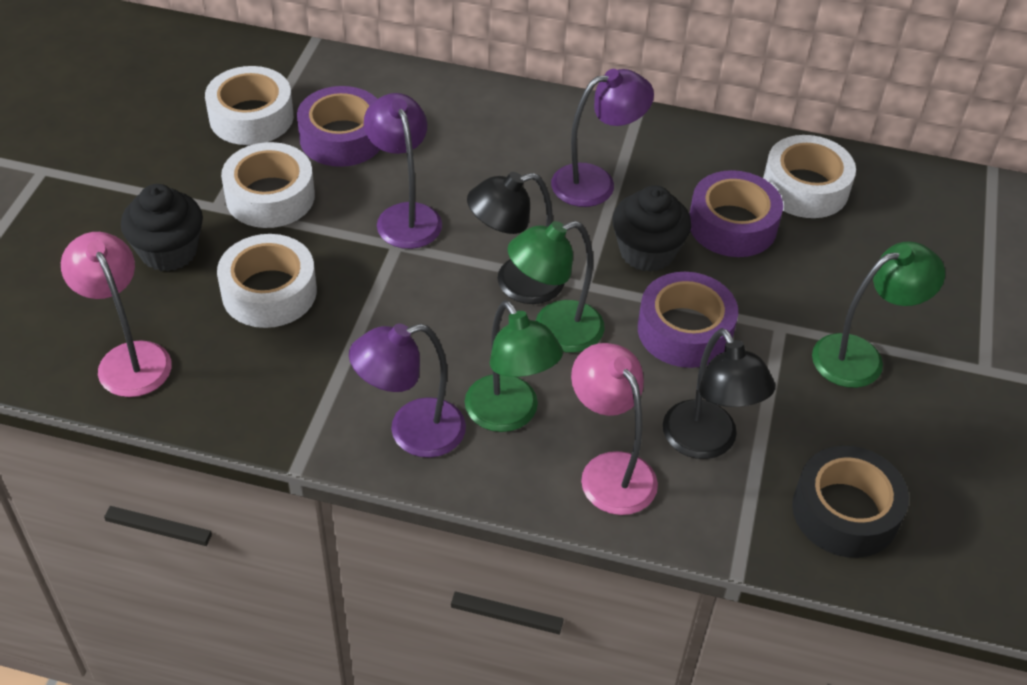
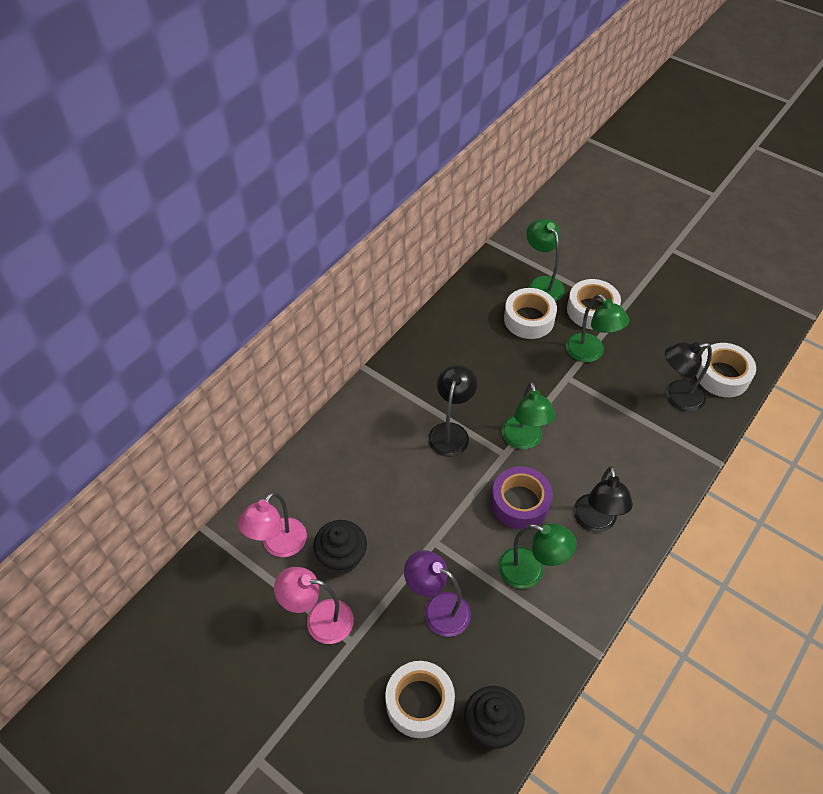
black lamp: 2 -> 3
black tape: 1 -> 0
green lamp: 3 -> 4
purple lamp: 3 -> 1
purple tape: 3 -> 1

